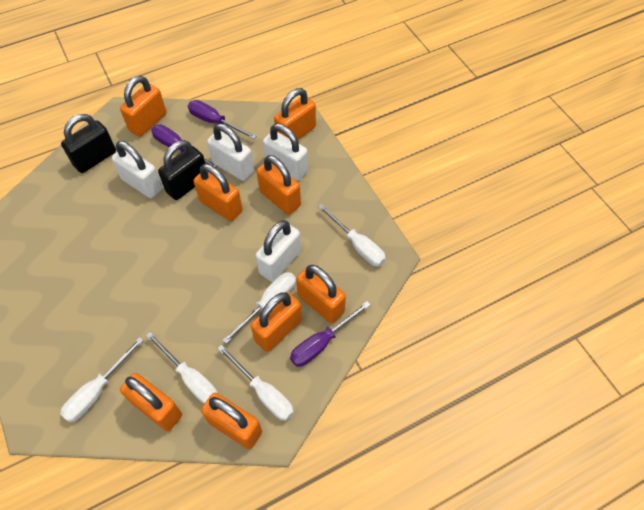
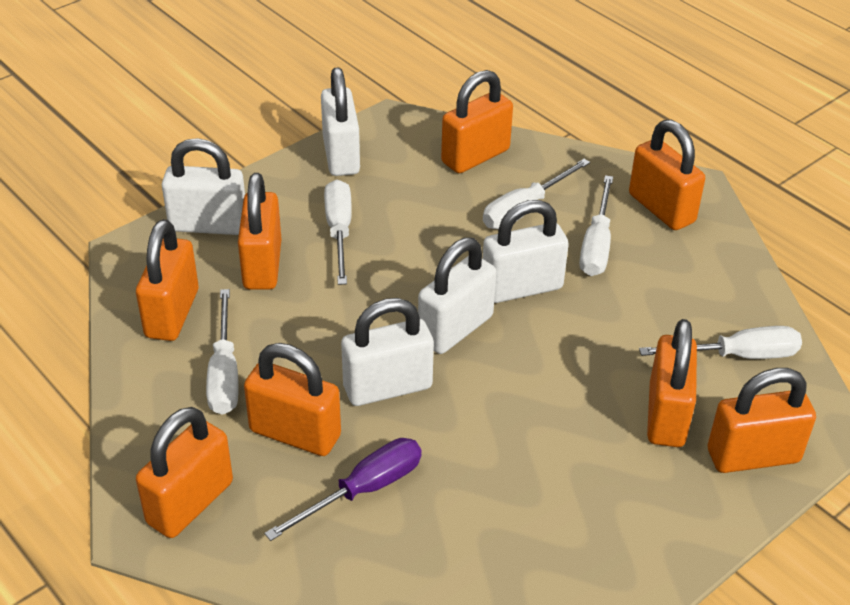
black padlock: 2 -> 0
purple screwdriver: 3 -> 1
white padlock: 4 -> 5

